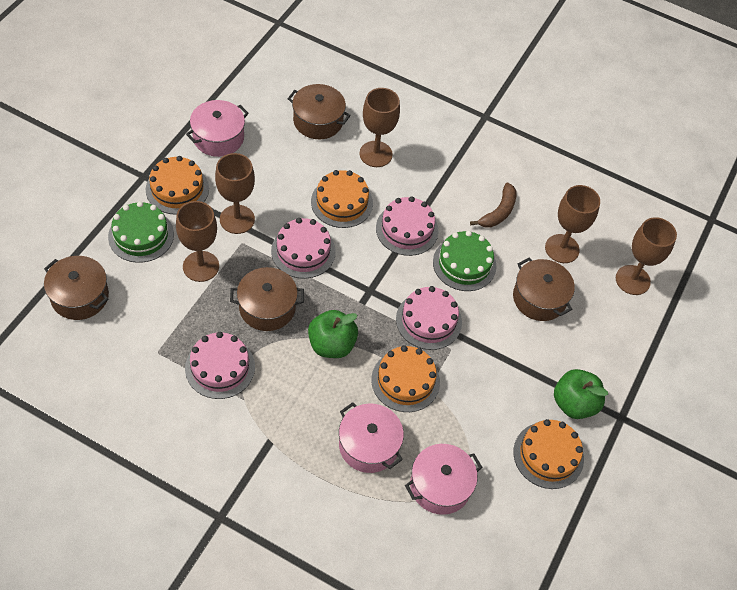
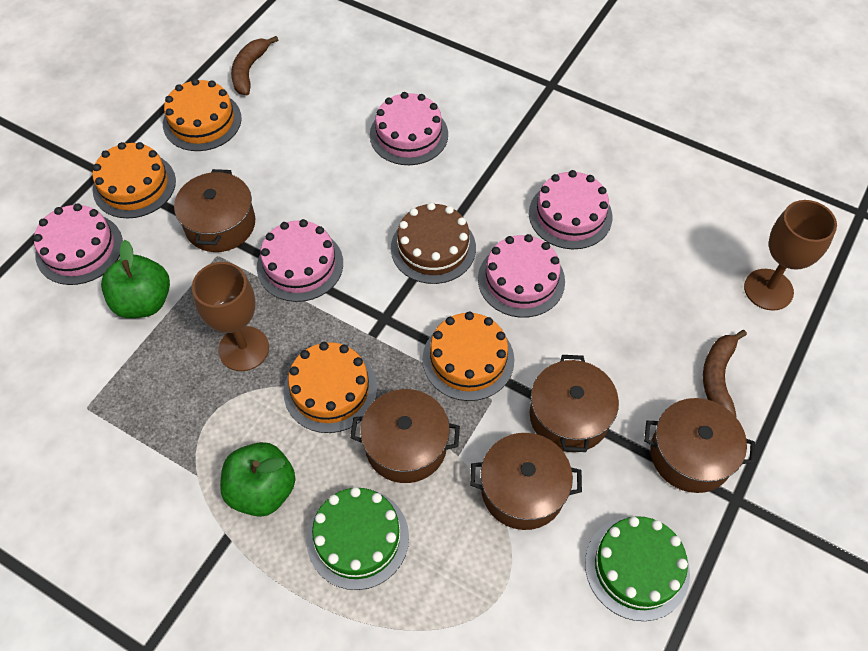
brown banana: 1 -> 2
brown cake: 0 -> 1
brown goblet: 5 -> 2
brown pot: 4 -> 5
pink cake: 4 -> 5
pink pot: 3 -> 0

